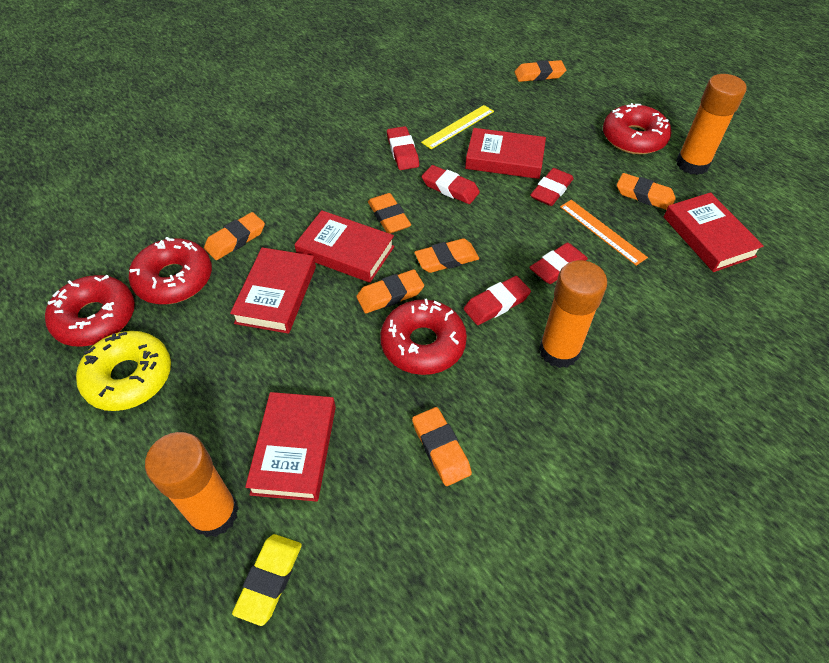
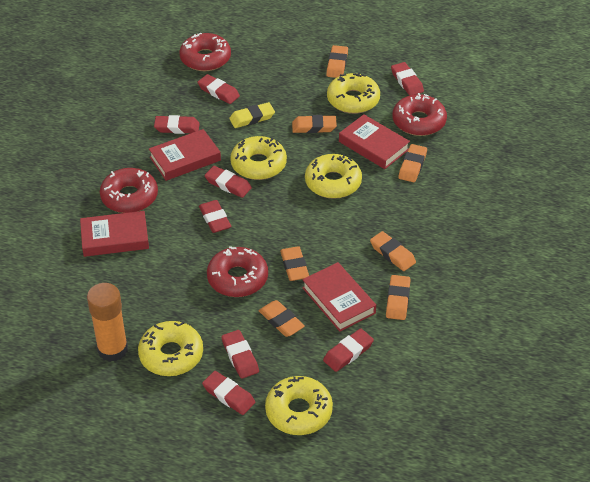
orange glue stick: 3 -> 1
orange ruler: 1 -> 0
red book: 5 -> 4
red eraser: 5 -> 8
yellow donut: 1 -> 5
yellow ruler: 1 -> 0

